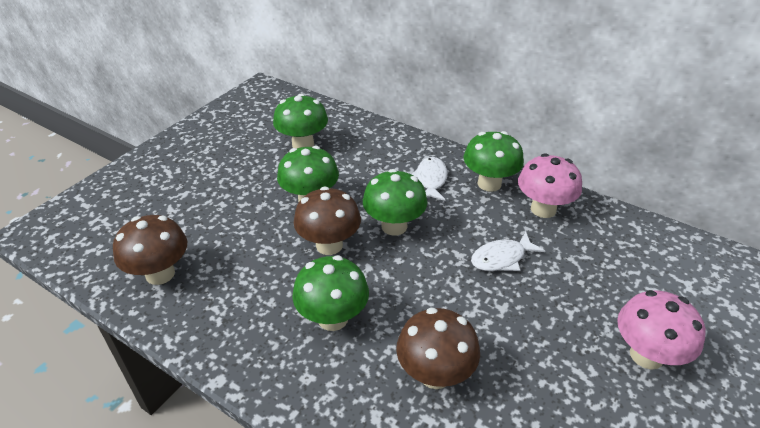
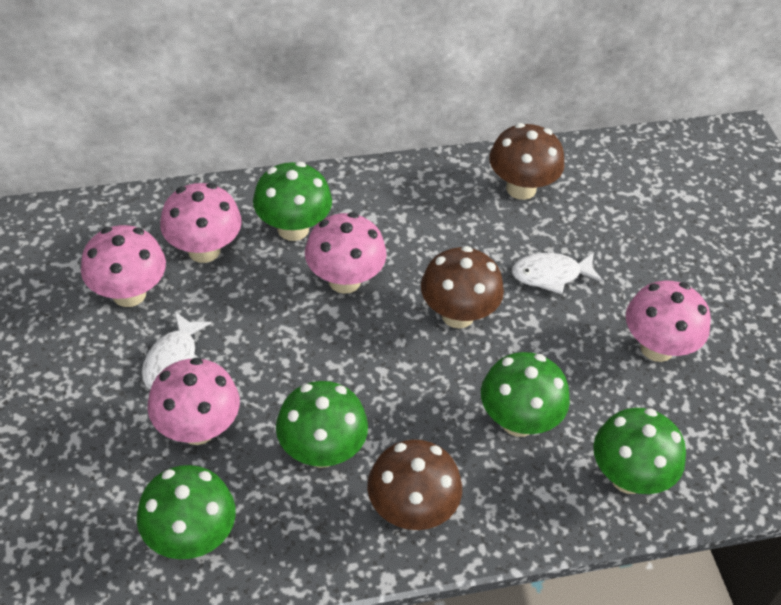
pink mushroom: 2 -> 5

